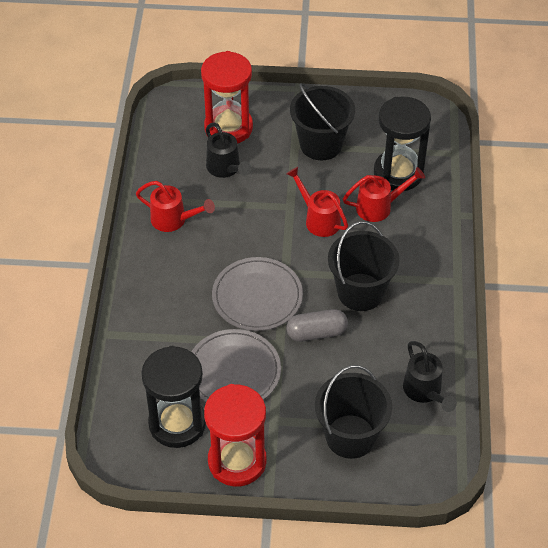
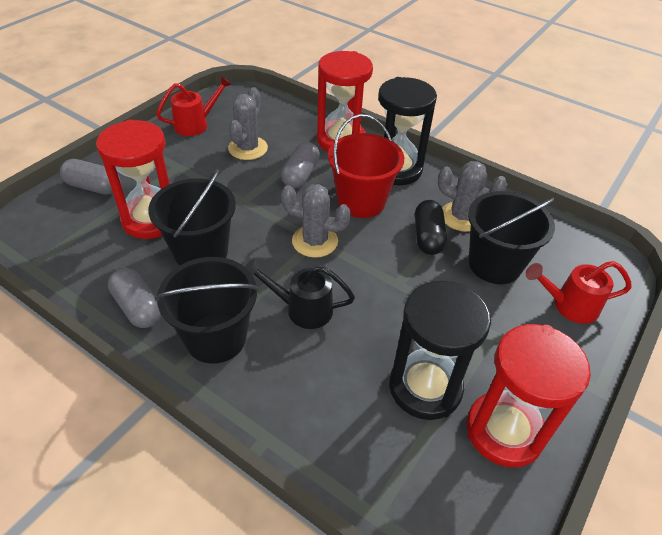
black capsule: 0 -> 1
black watering can: 2 -> 1
grey cactus: 0 -> 3
grey capsule: 1 -> 3
grey plate: 2 -> 0
red bucket: 0 -> 1
red hourglass: 2 -> 3
red watering can: 3 -> 2

